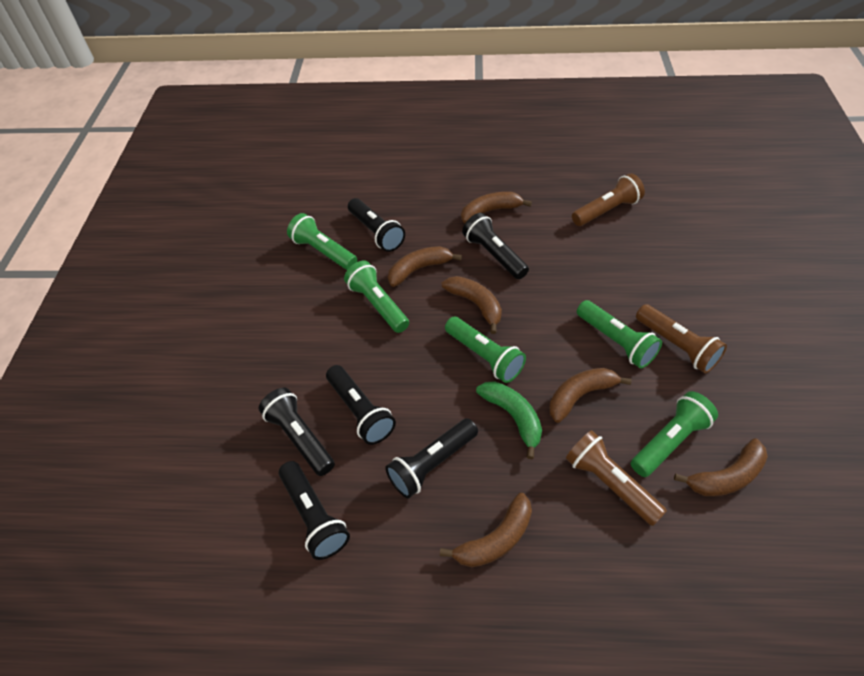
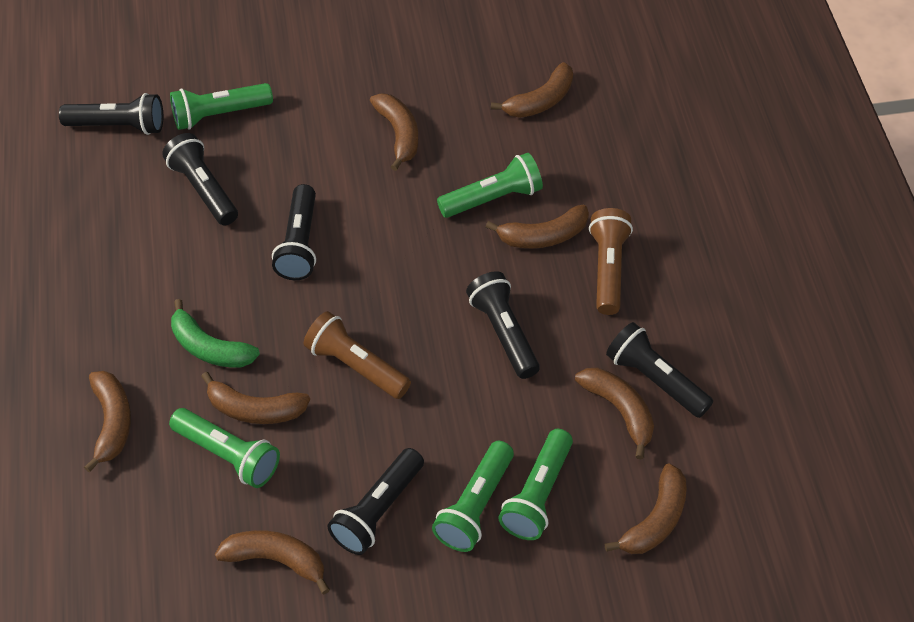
brown banana: 6 -> 8
brown flashlight: 3 -> 2

